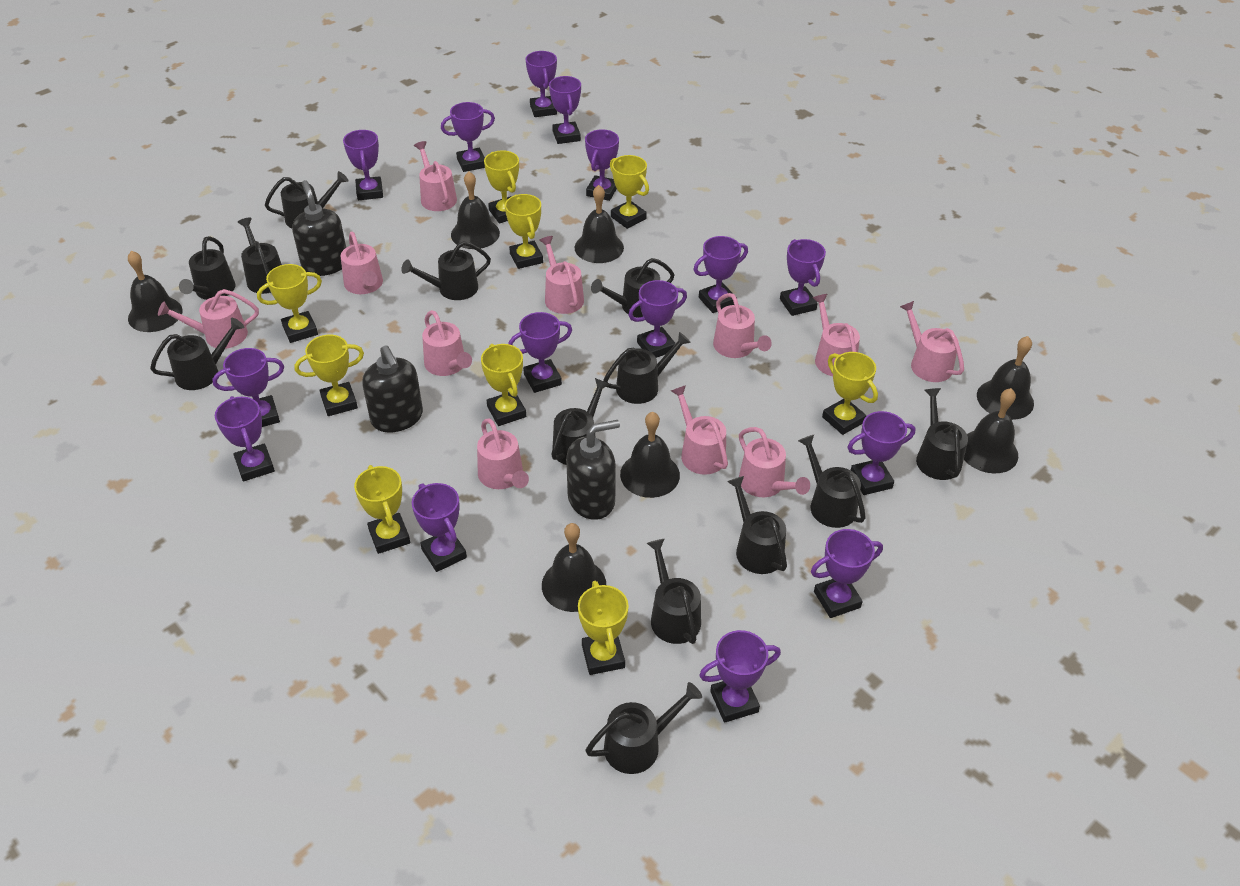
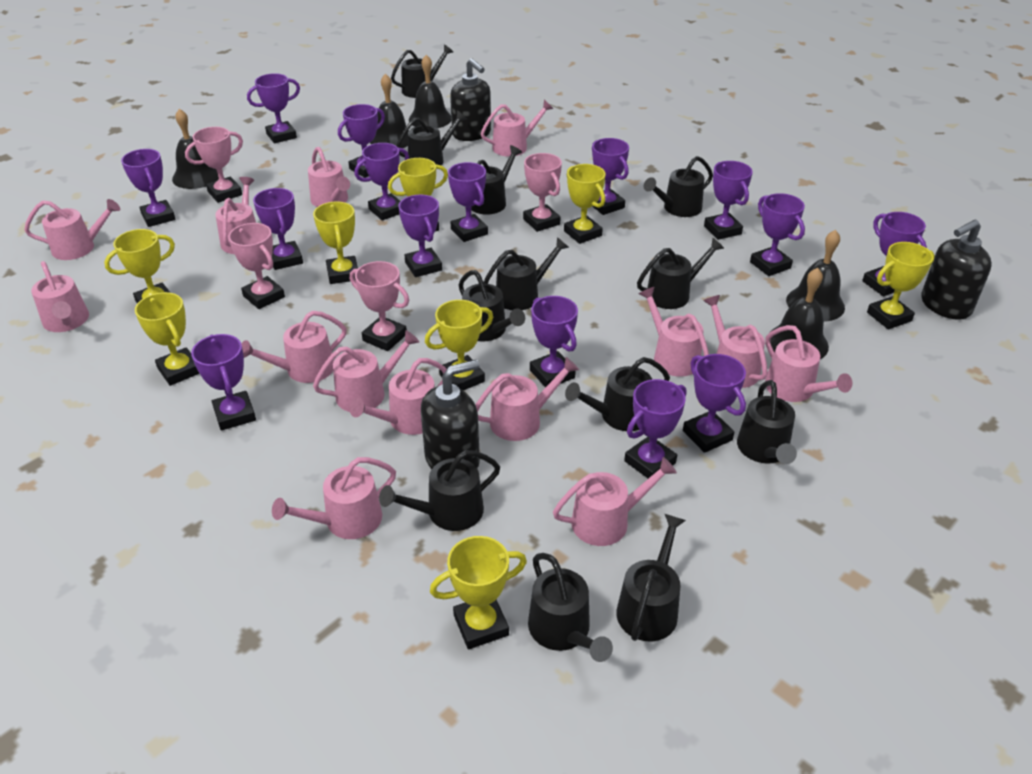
black bell: 7 -> 5
black watering can: 13 -> 12
pink trophy: 0 -> 4
pink watering can: 11 -> 14
yellow trophy: 9 -> 8

